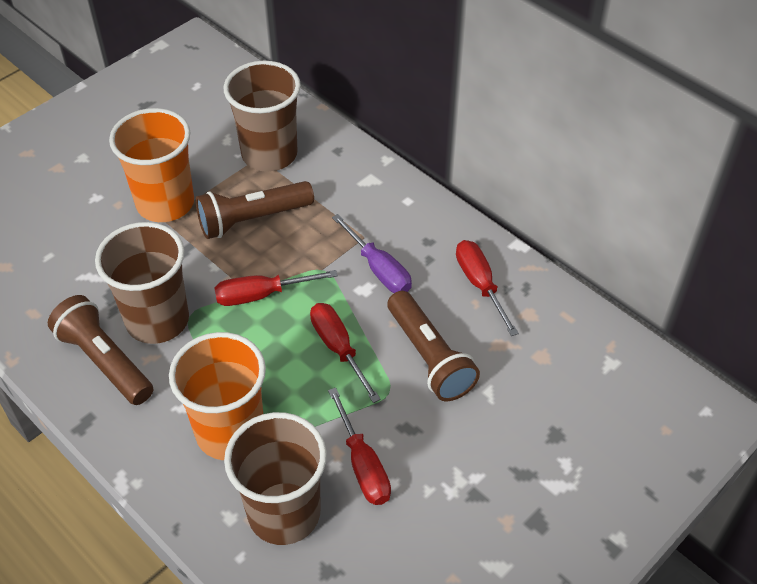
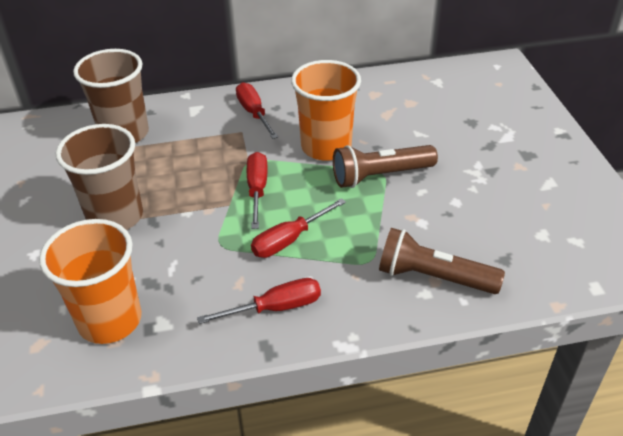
brown cup: 3 -> 2
brown flashlight: 3 -> 2
purple screwdriver: 1 -> 0

